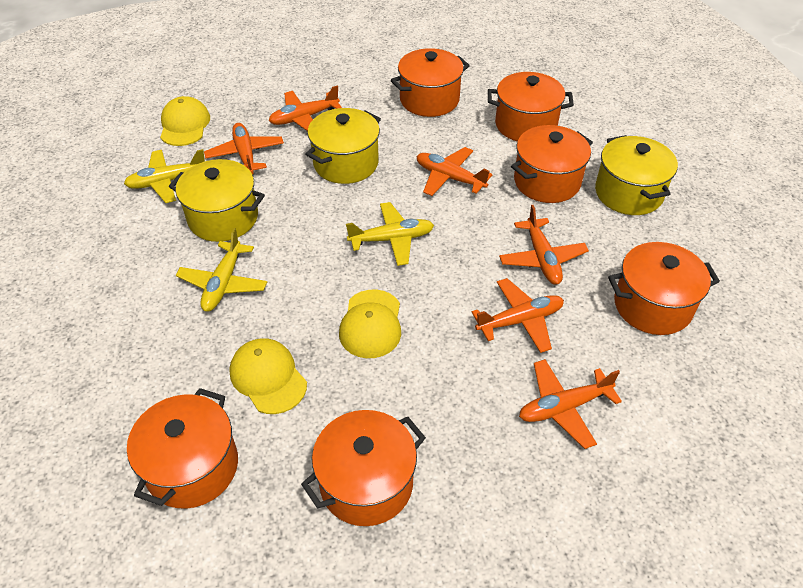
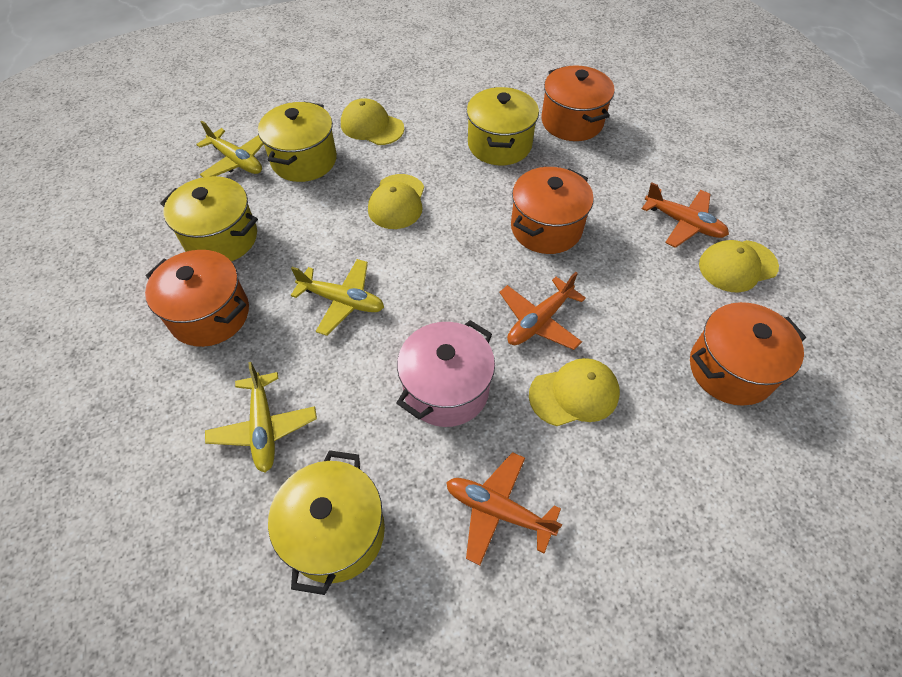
orange plane: 6 -> 3
orange pot: 6 -> 4
pink pot: 0 -> 1
yellow cap: 3 -> 4
yellow pot: 3 -> 4

